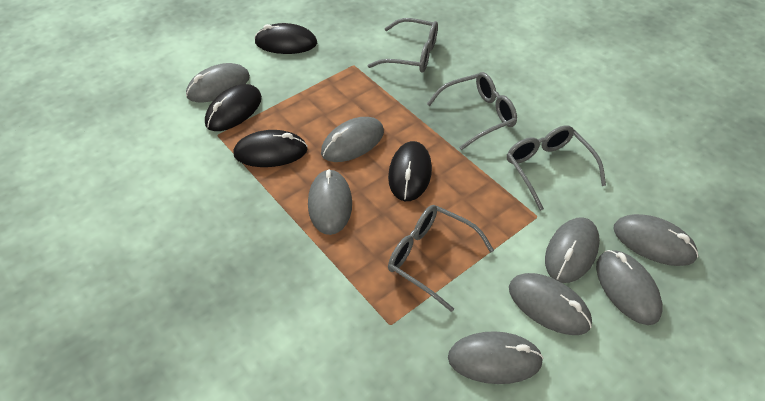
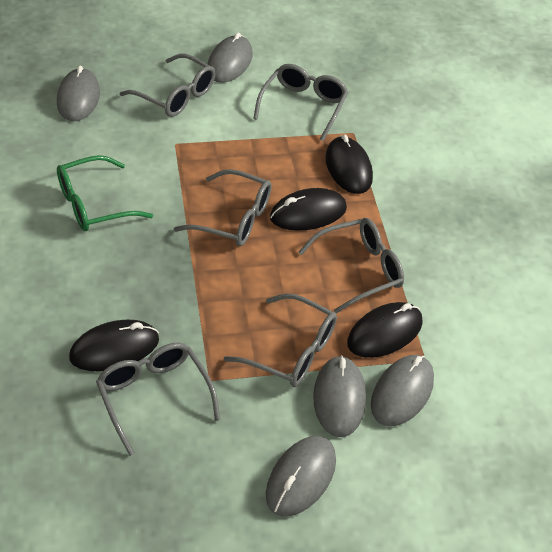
green glasses: 0 -> 1
grey glasses: 4 -> 6
grey mouse: 8 -> 5

